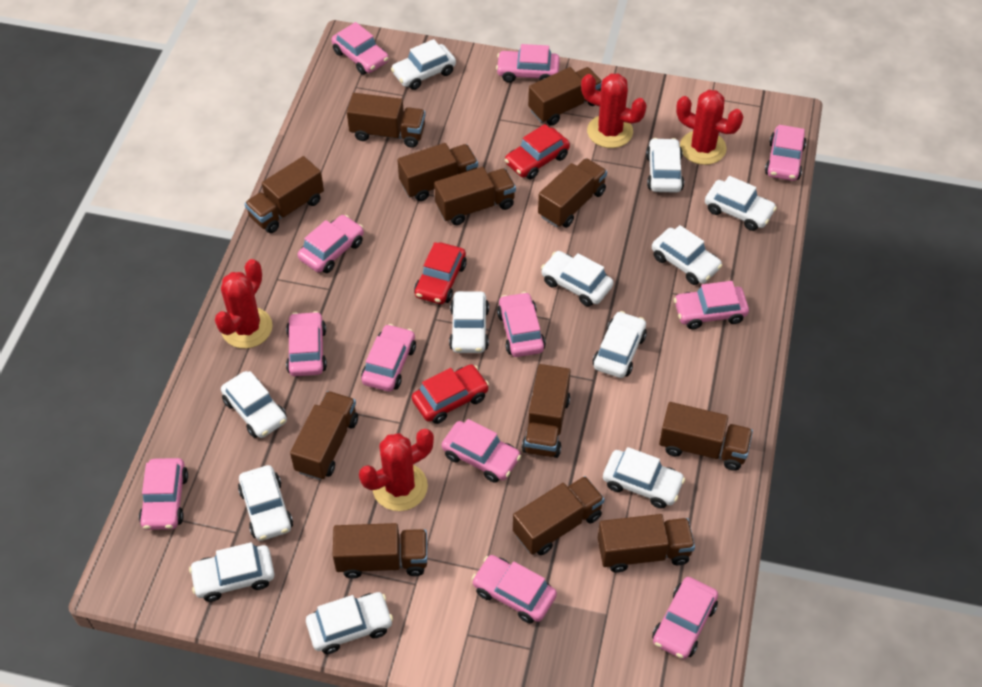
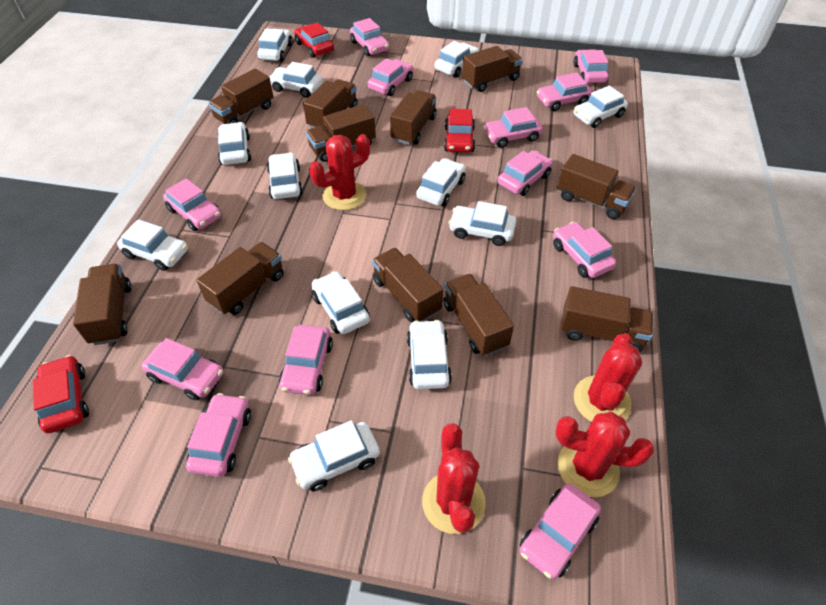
brown truck: 12 -> 11

